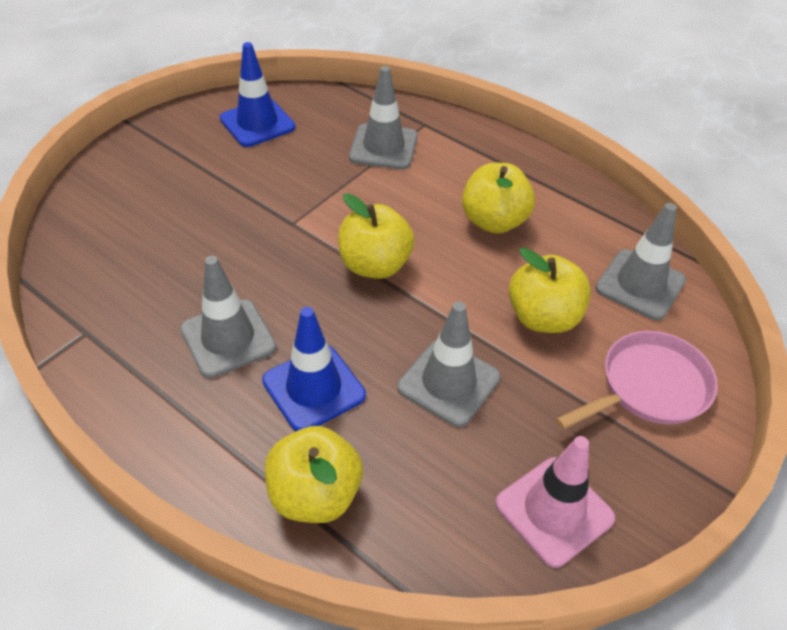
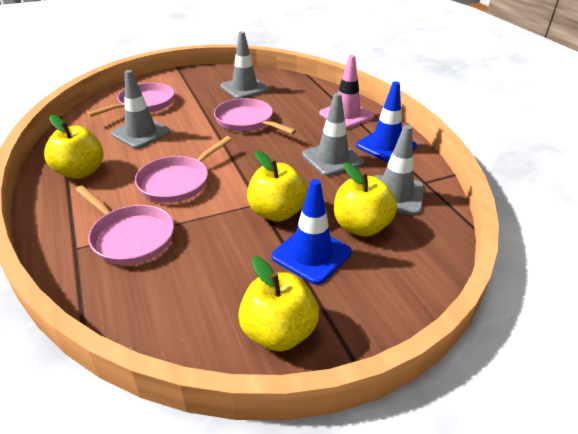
pink pan: 1 -> 4

